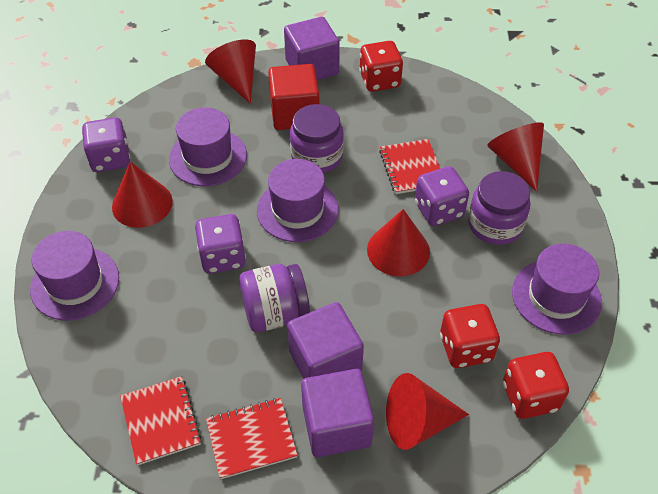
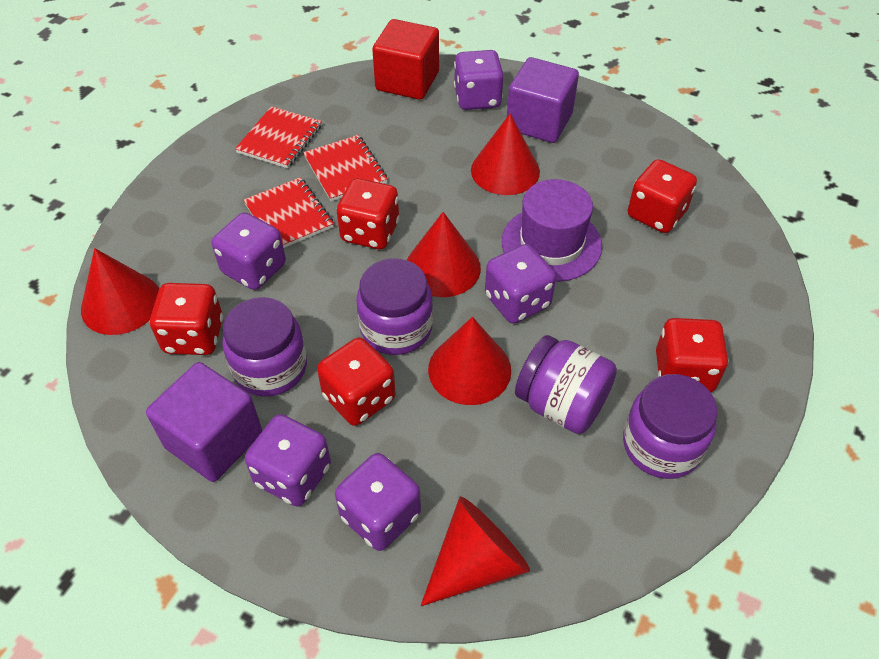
purple cube: 3 -> 2
purple dice: 3 -> 5
purple hat: 4 -> 1
purple jar: 3 -> 4
red dice: 3 -> 5

